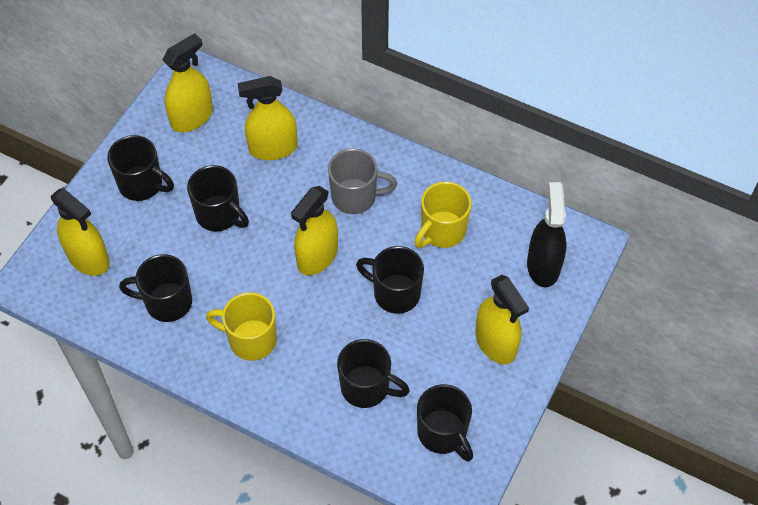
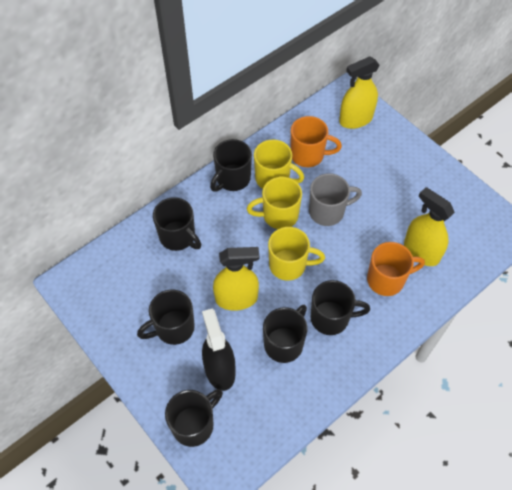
orange mug: 0 -> 2
yellow mug: 2 -> 3
yellow spray bottle: 5 -> 3

